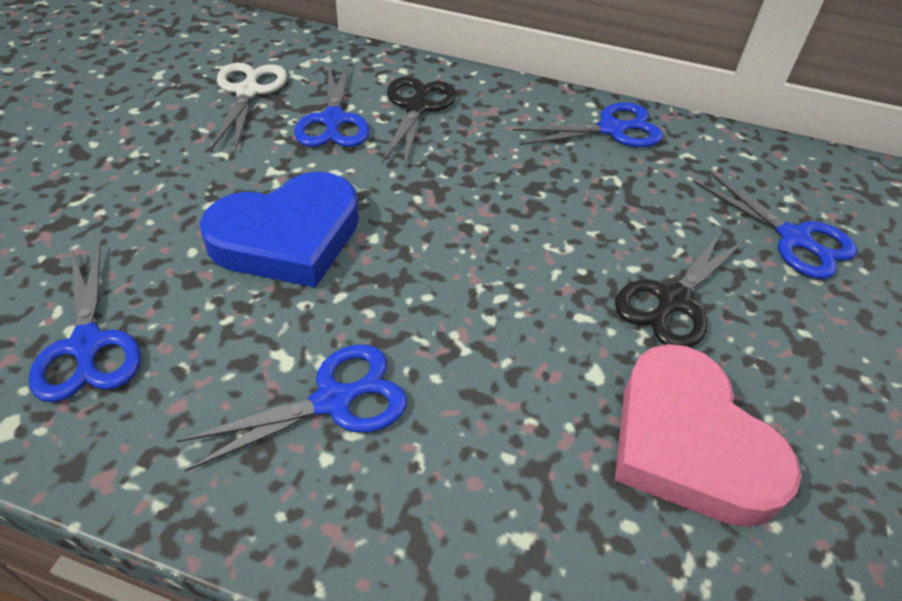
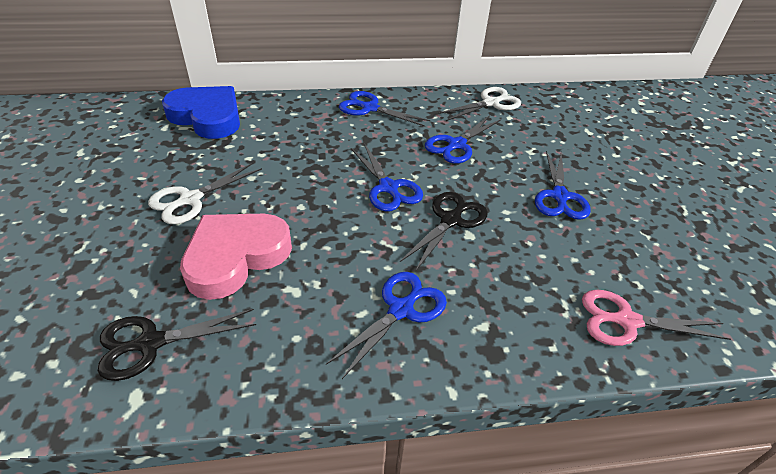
pink scissors: 0 -> 1
white scissors: 1 -> 2

